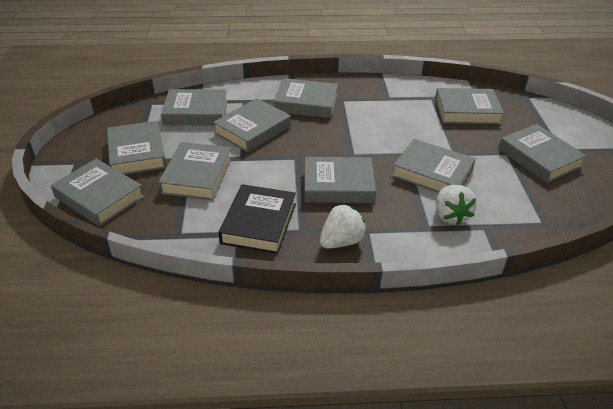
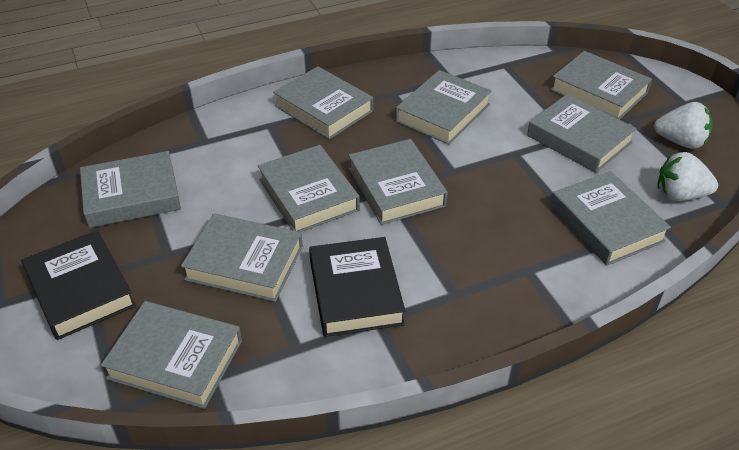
black book: 1 -> 2

